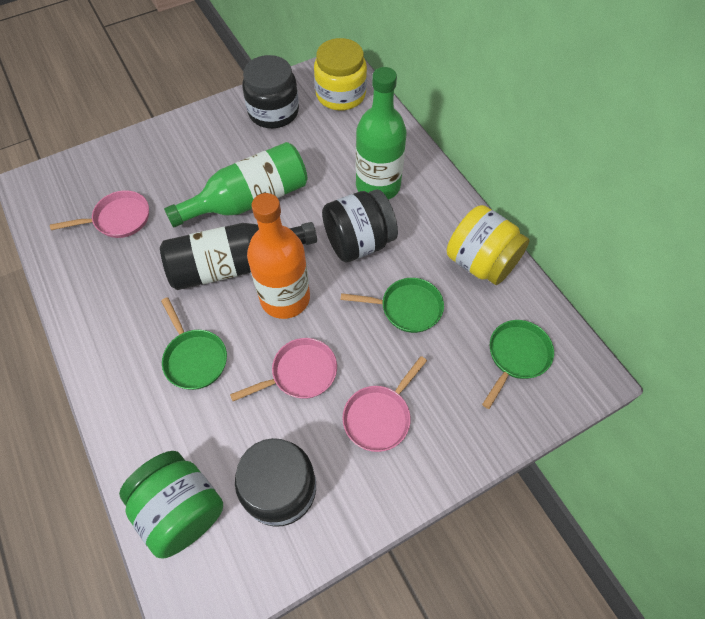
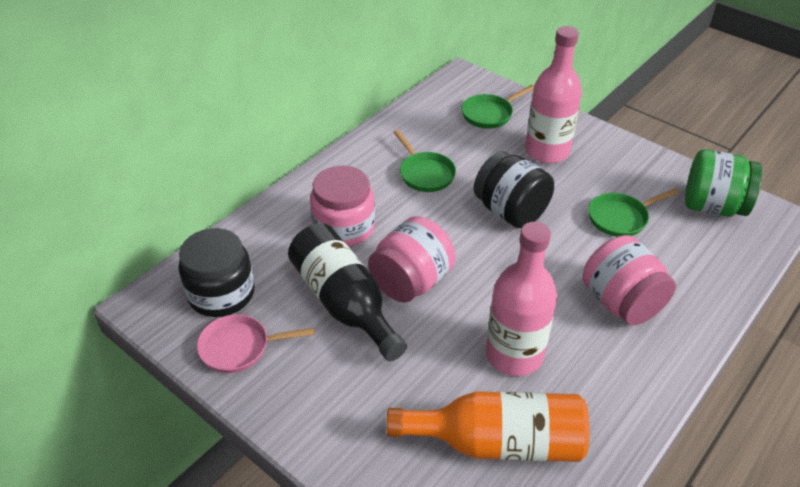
black jar: 3 -> 2
green bottle: 2 -> 0
pink bottle: 0 -> 2
pink jar: 0 -> 3
pink pan: 3 -> 1
yellow jar: 2 -> 0

